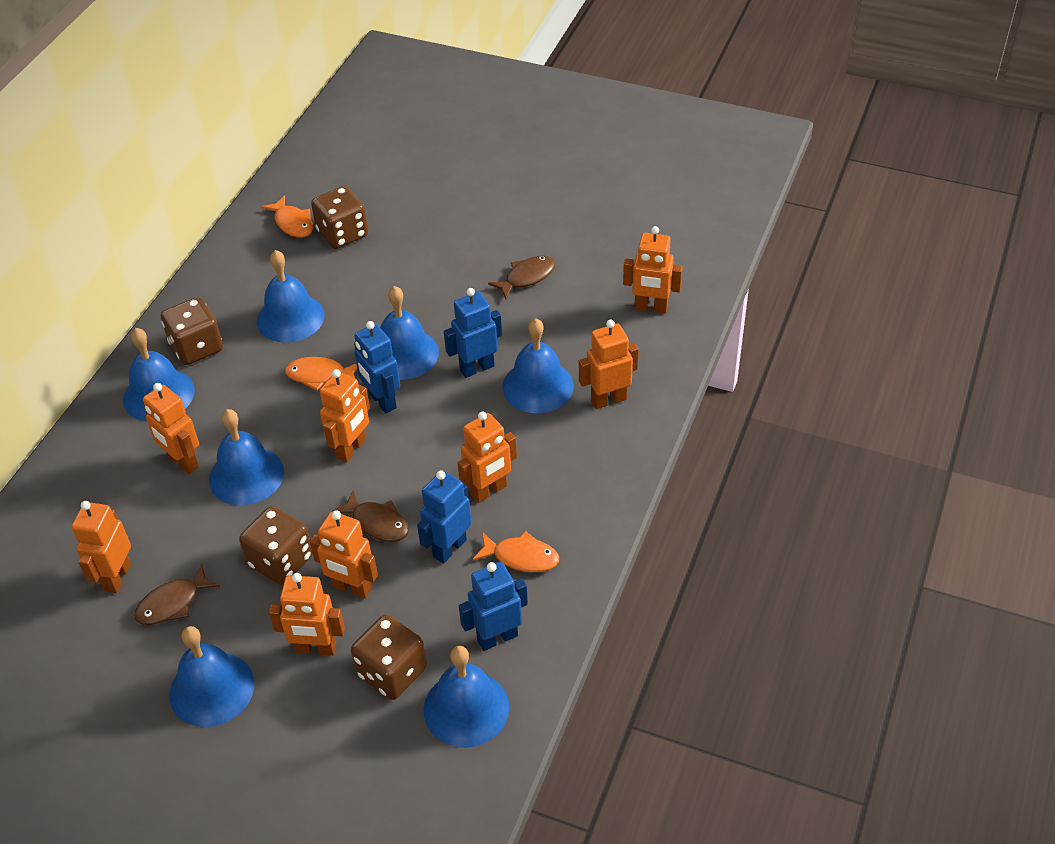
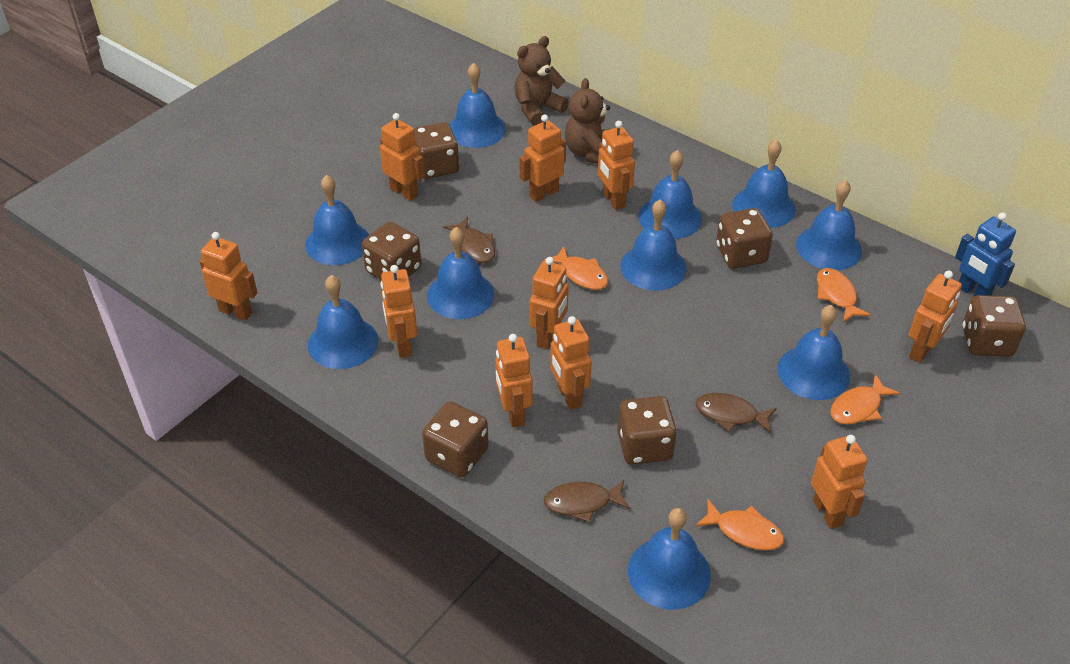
blue bell: 7 -> 10
blue robot: 4 -> 1
brown dice: 4 -> 6
brown teddy bear: 0 -> 2
orange fish: 3 -> 4
orange robot: 8 -> 10

